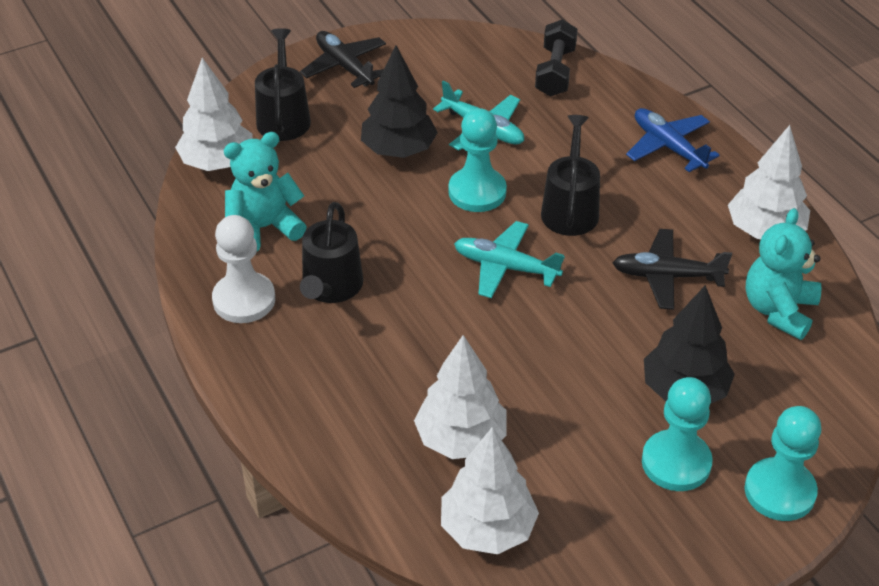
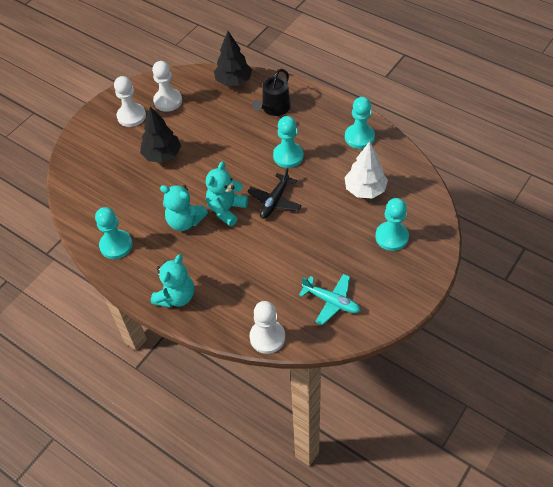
black dumbbell: 1 -> 0
black plane: 2 -> 1
black watering can: 3 -> 1
blue plane: 1 -> 0
turquoise pawn: 3 -> 4
turquoise plane: 2 -> 1
turquoise teddy bear: 2 -> 3
white pawn: 1 -> 3
white tree: 4 -> 1

